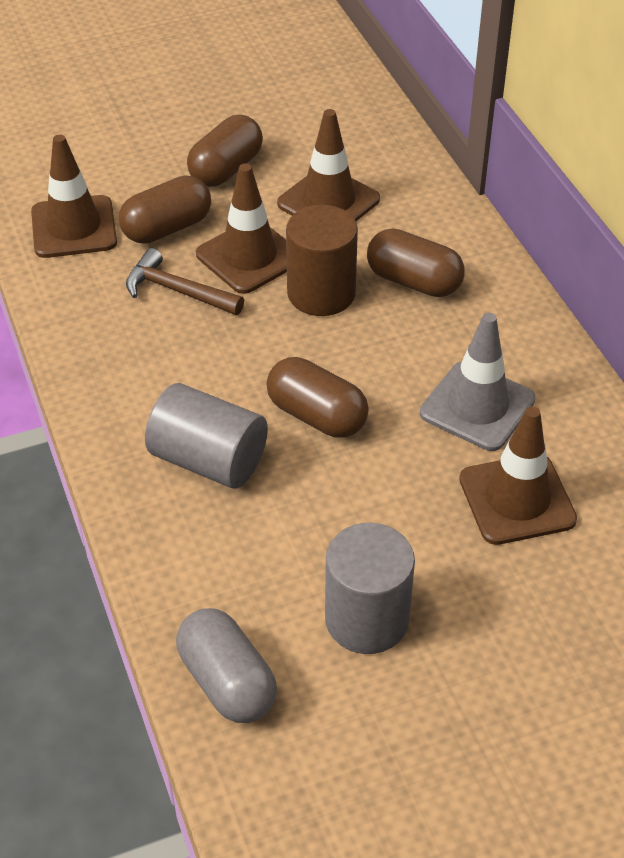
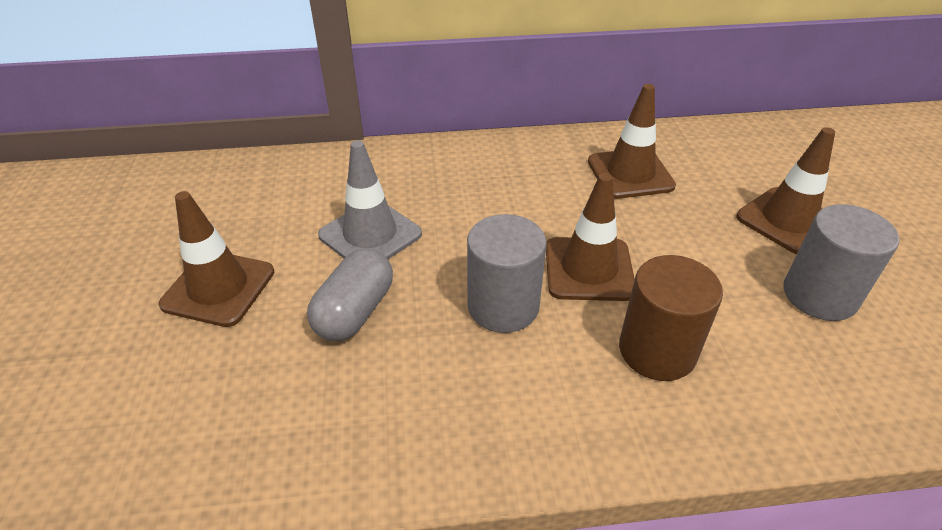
brown capsule: 4 -> 0
brown hammer: 1 -> 0

